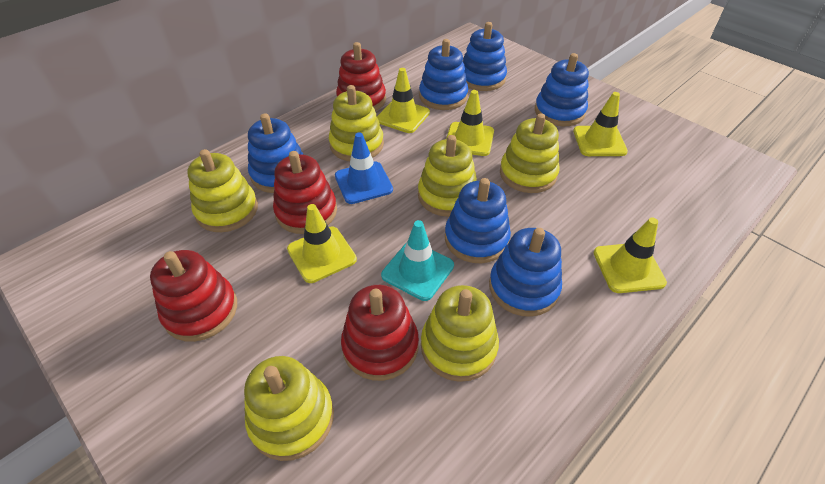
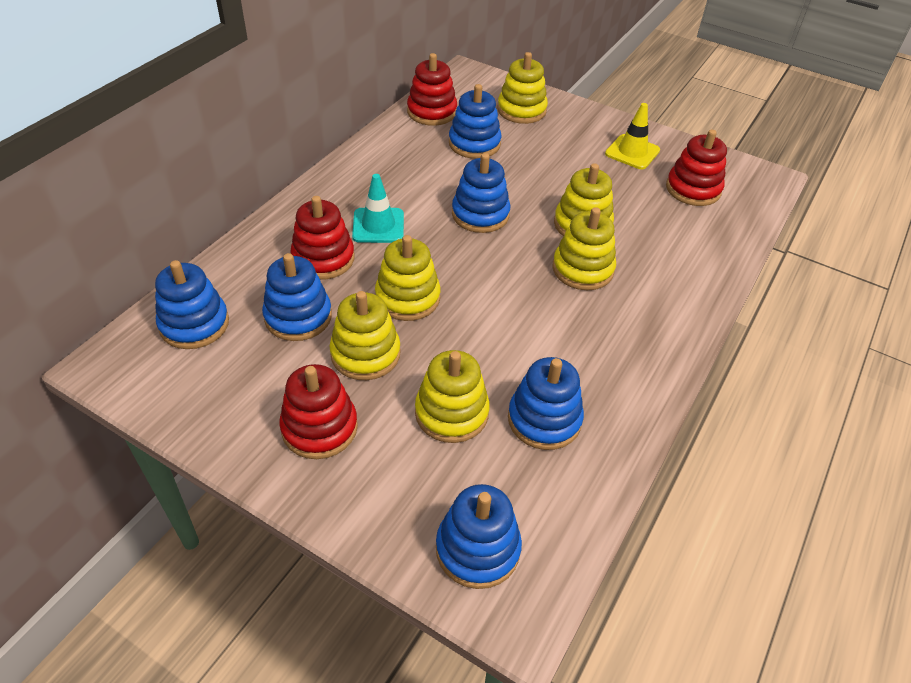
blue traffic cone: 1 -> 0
yellow traffic cone: 5 -> 1

